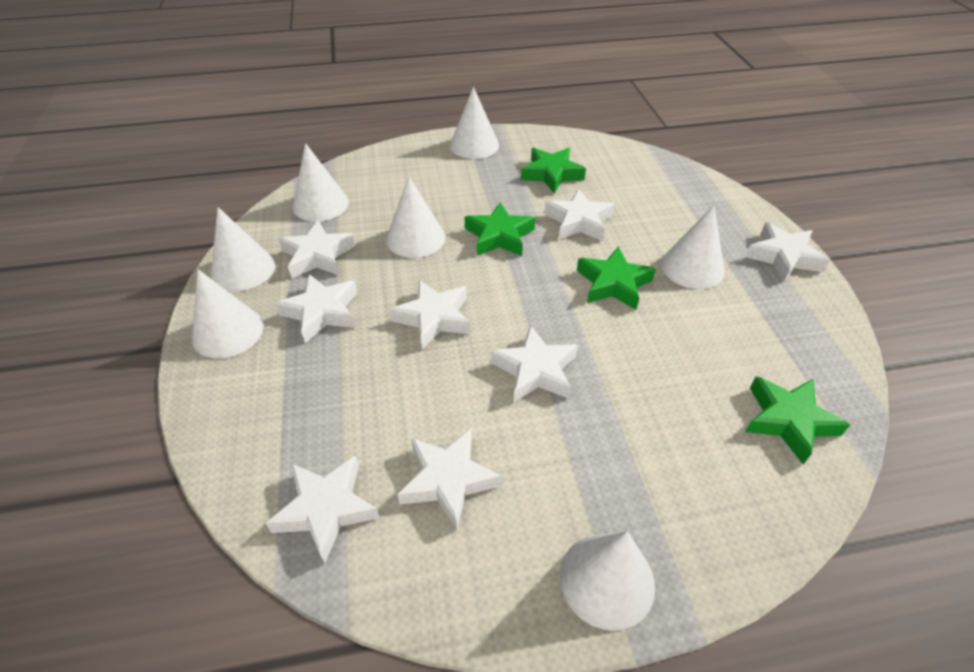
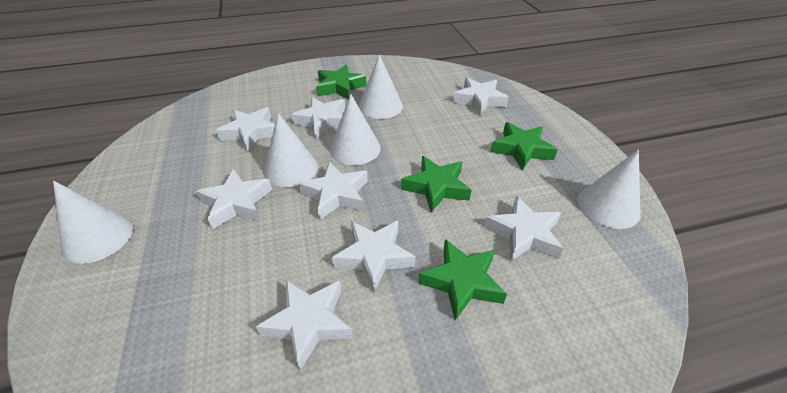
white cone: 7 -> 5

